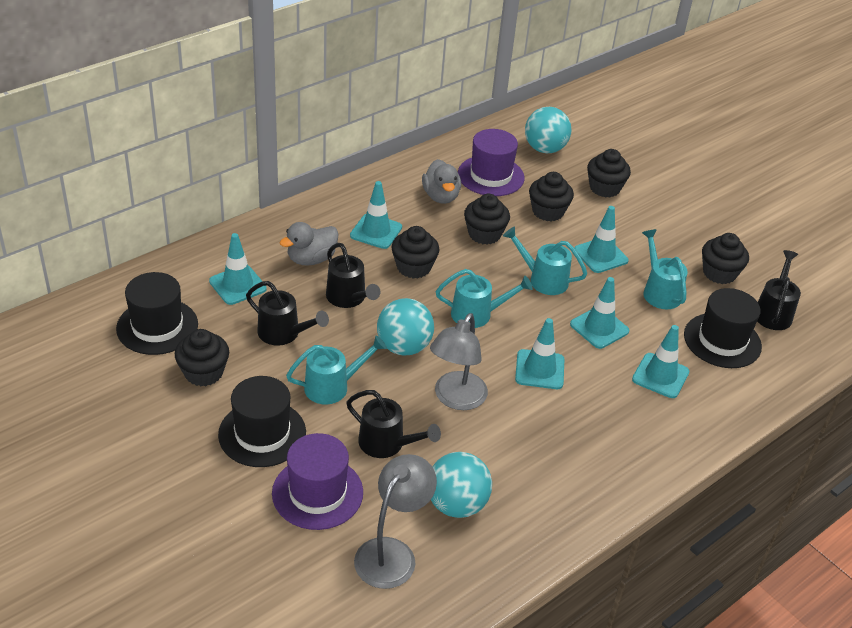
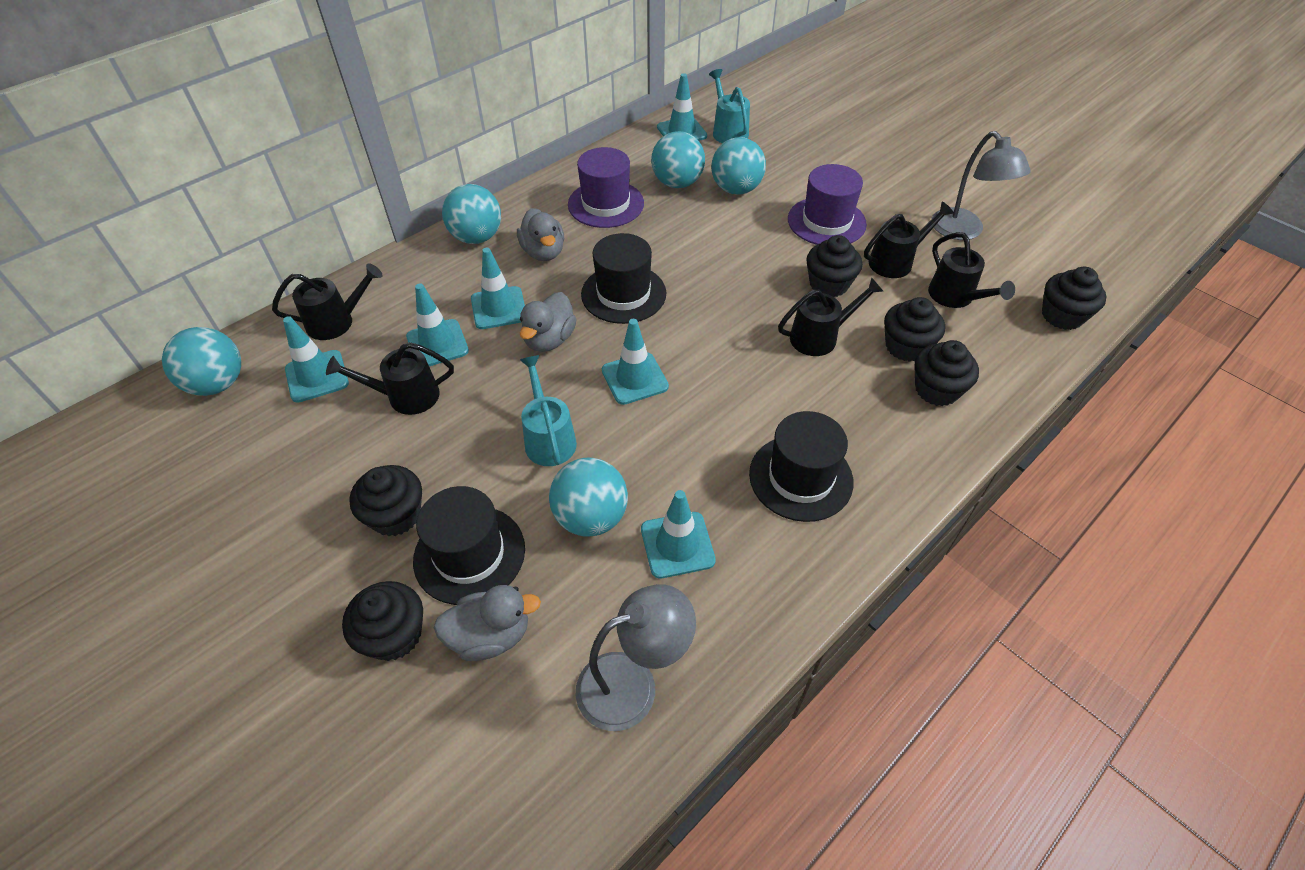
black watering can: 4 -> 5
grey duck: 2 -> 3
turquoise ball: 3 -> 5
turquoise watering can: 4 -> 2

